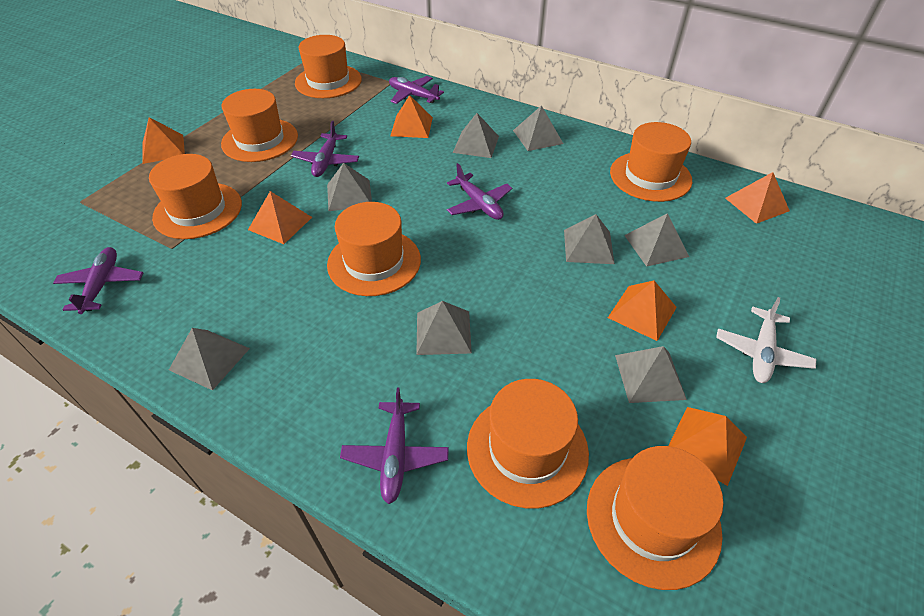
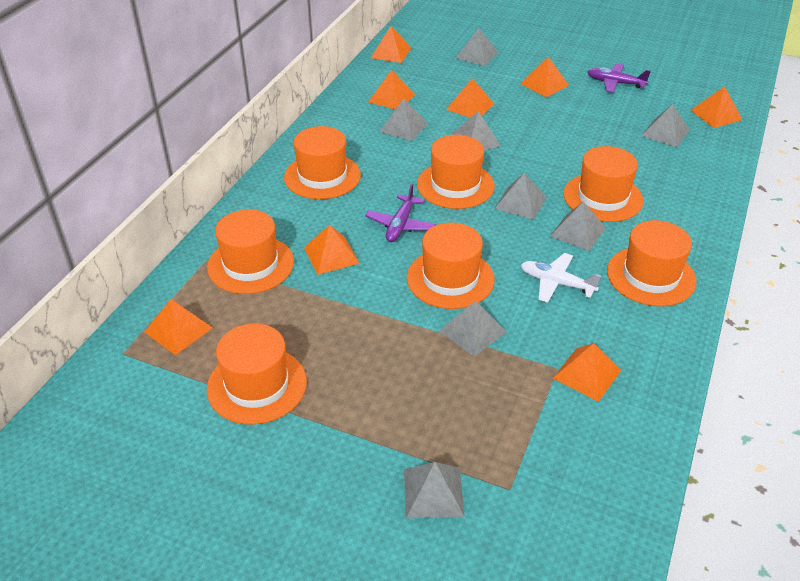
orange pyramid: 6 -> 8
purple plane: 5 -> 2

